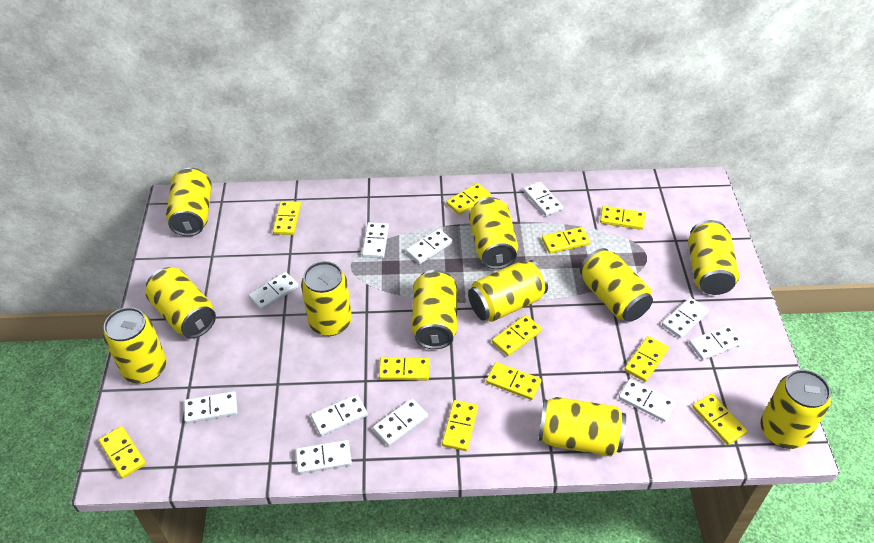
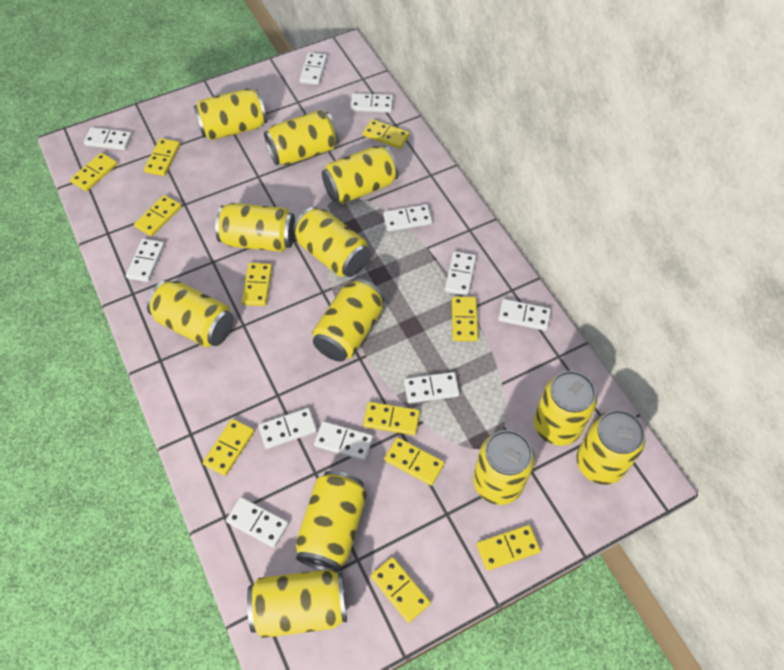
yellow can: 11 -> 12

